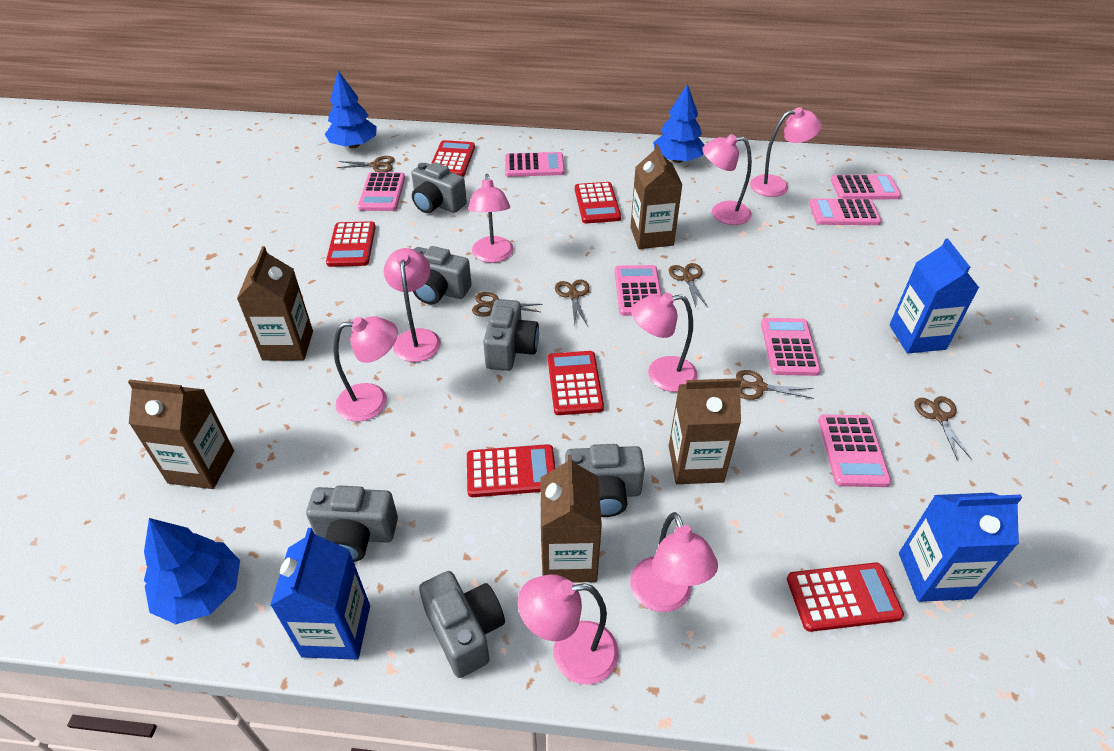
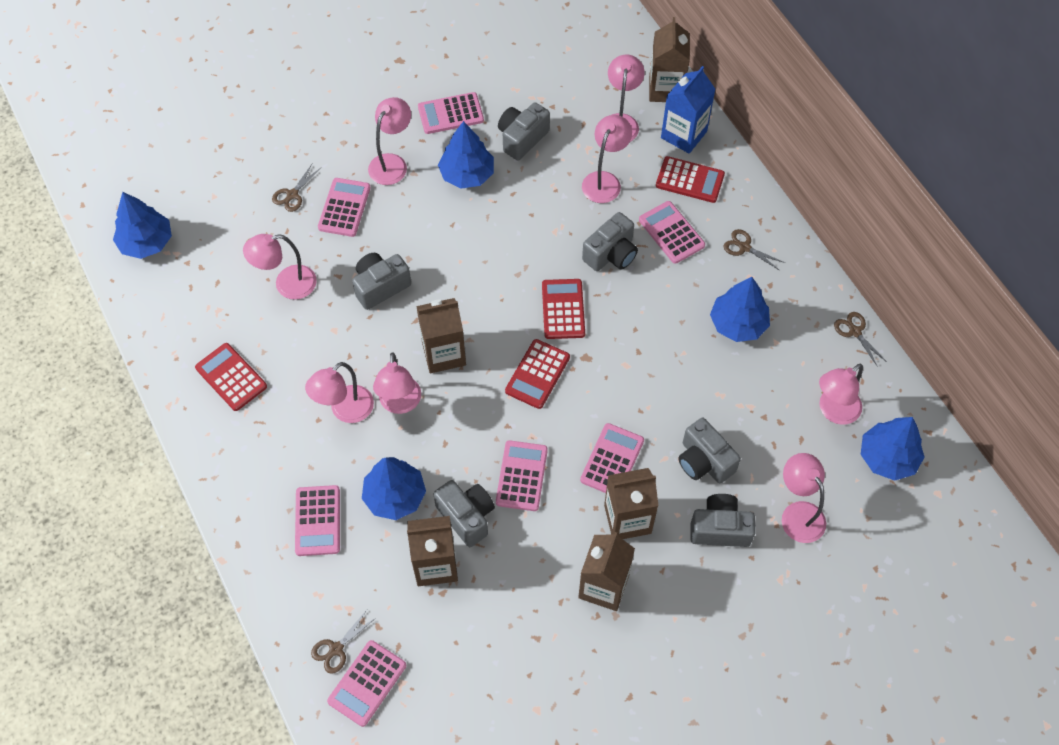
blue carton: 3 -> 1
blue tree: 3 -> 5
brown scissors: 6 -> 4
red calculator: 6 -> 4

